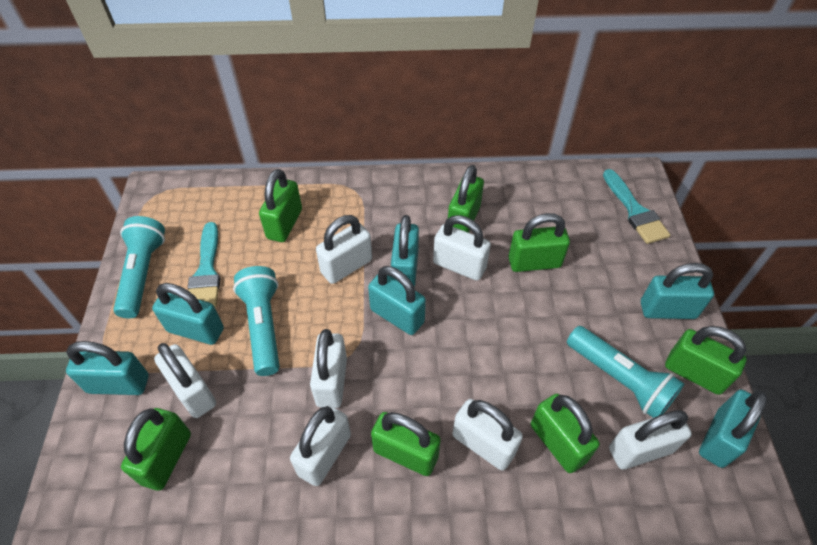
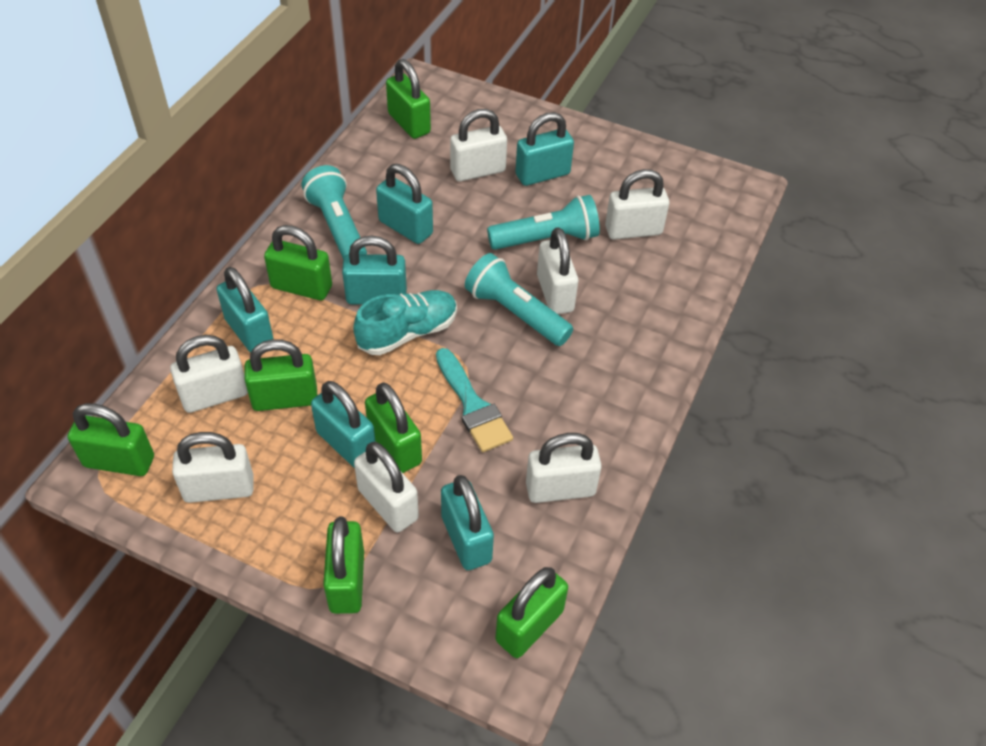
turquoise brush: 2 -> 1
turquoise shoe: 0 -> 1

